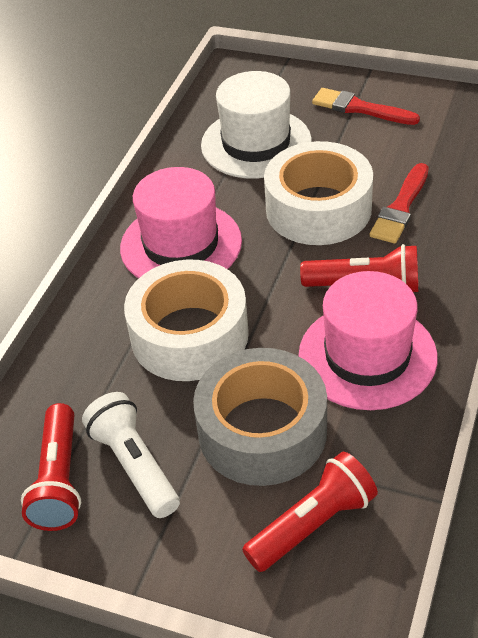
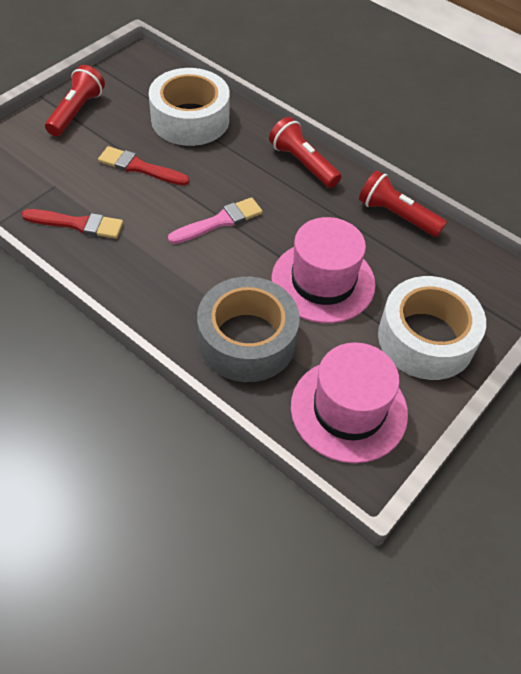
pink brush: 0 -> 1
white flashlight: 1 -> 0
white hat: 1 -> 0

